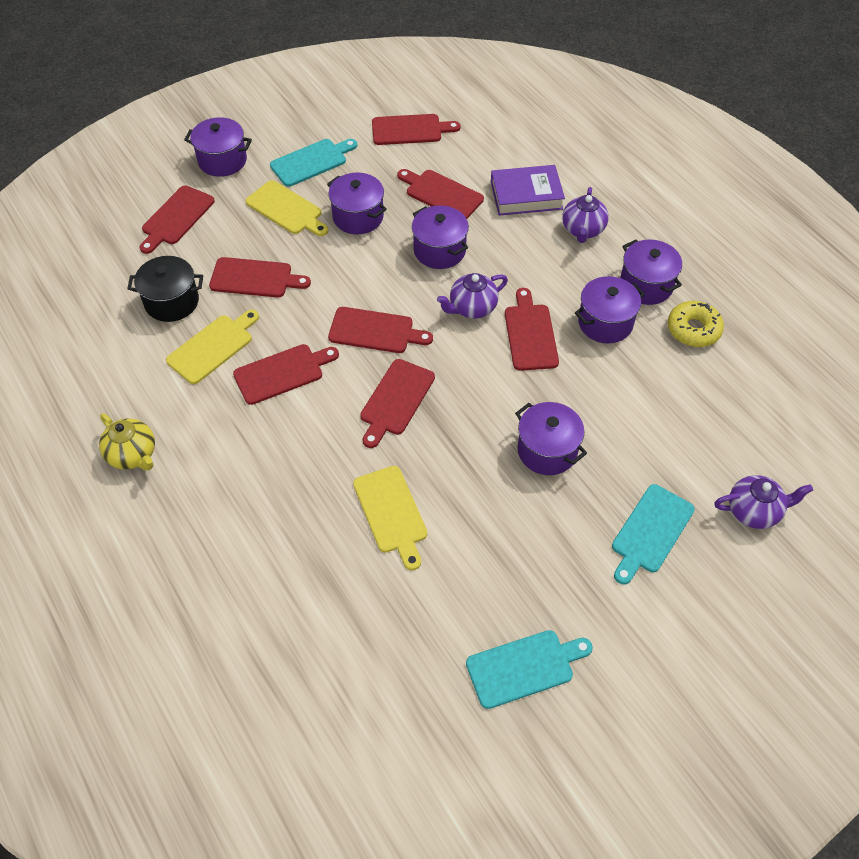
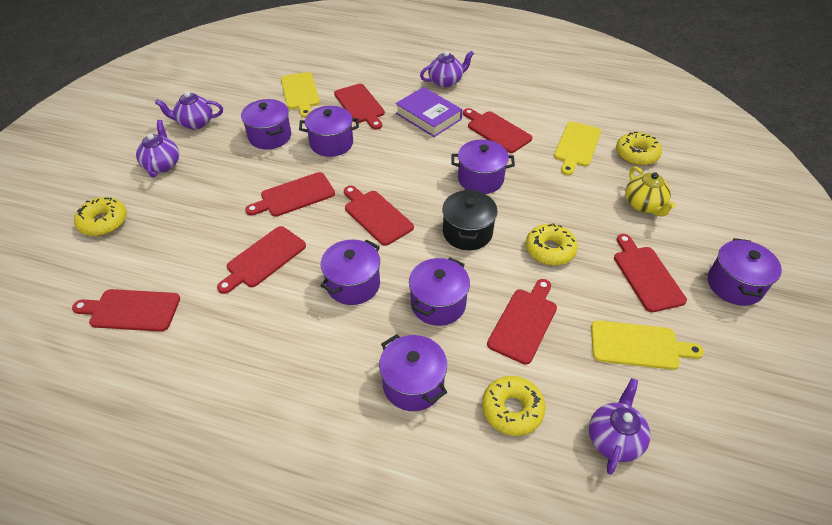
purple pot: 6 -> 7
purple teapot: 3 -> 4
turquoise cutting board: 3 -> 0
yellow donut: 1 -> 4

